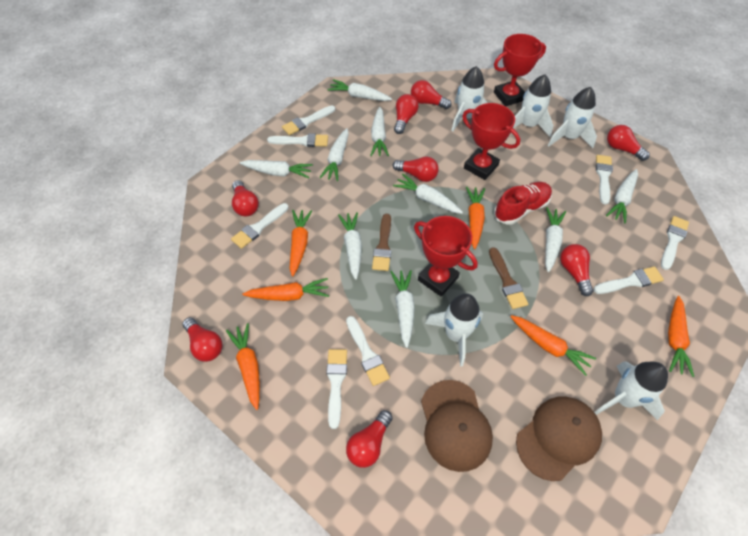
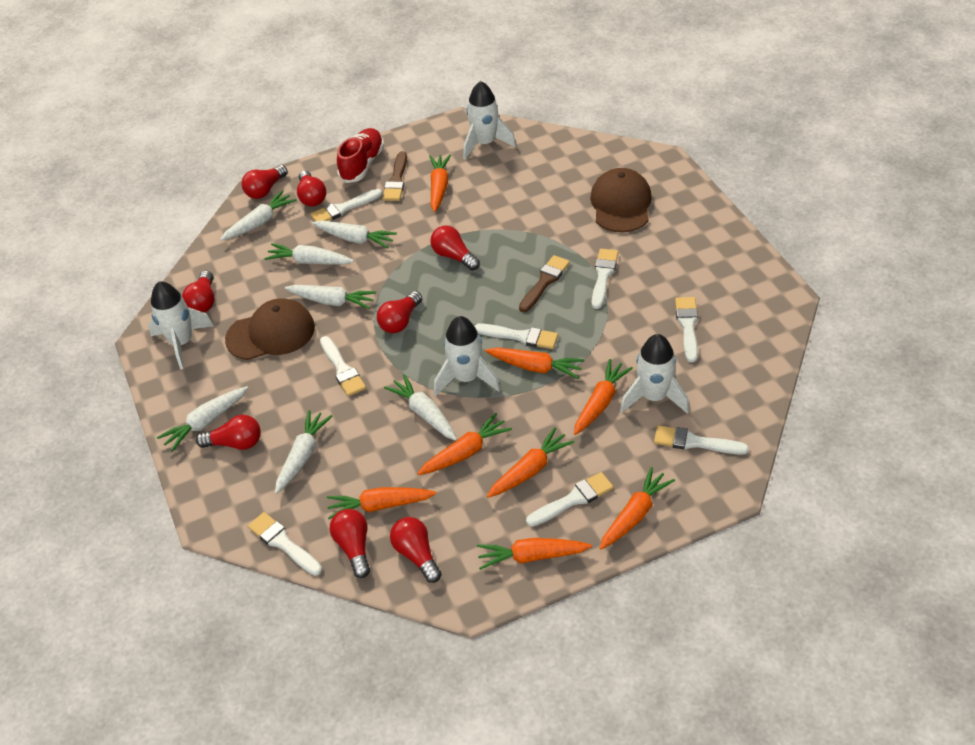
orange carrot: 6 -> 8
red trophy: 3 -> 0
white carrot: 9 -> 7
white rocket: 5 -> 4

